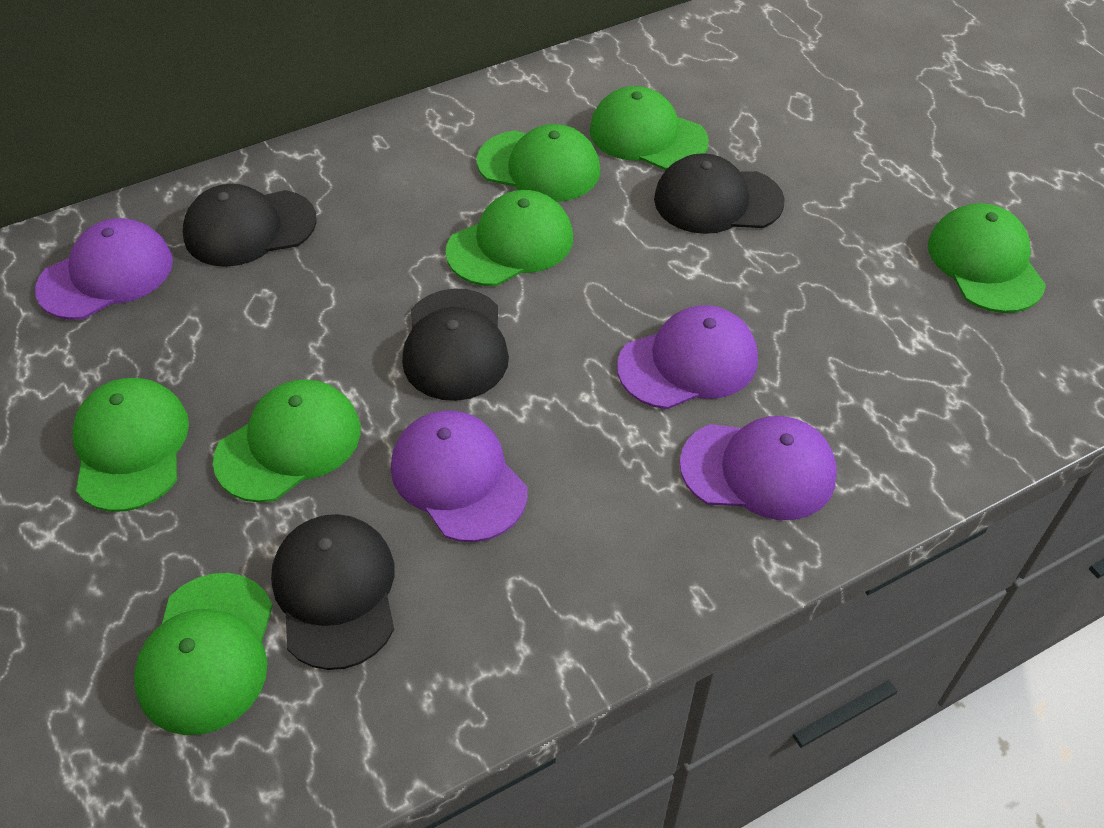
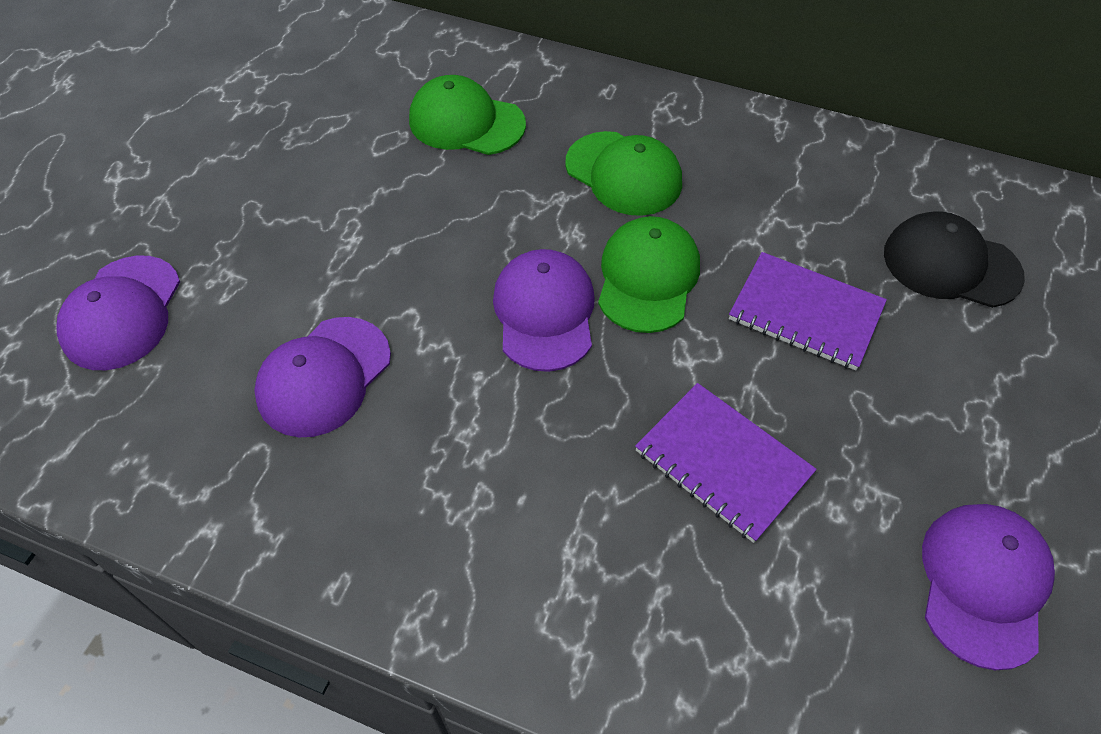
black cap: 4 -> 1
green cap: 7 -> 3
purple notebook: 0 -> 2

